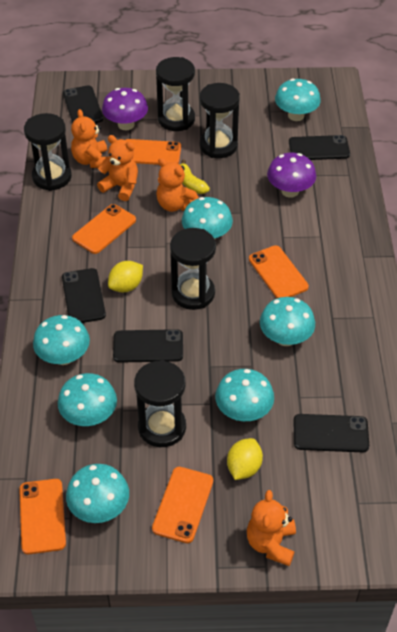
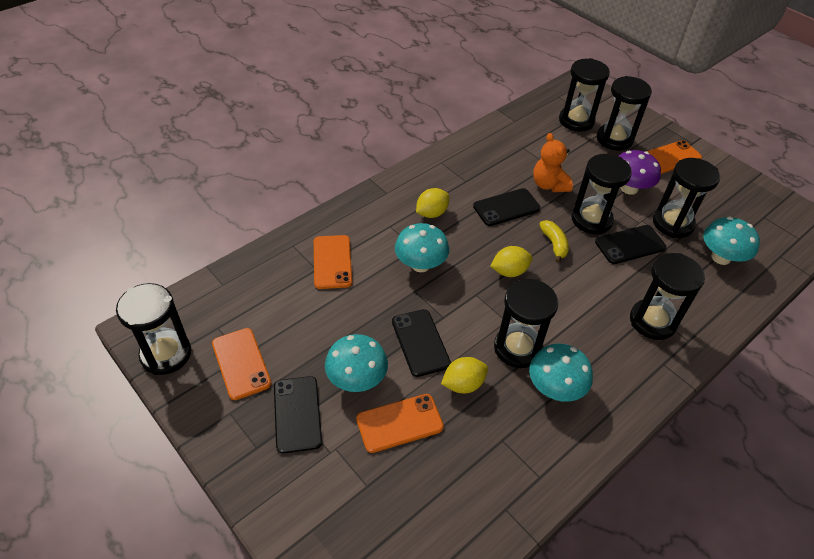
black hourglass: 5 -> 7
black phone: 5 -> 4
orange phone: 5 -> 4
orange teddy bear: 4 -> 1
purple mushroom: 2 -> 1
turquoise mushroom: 7 -> 4
yellow lemon: 2 -> 3

